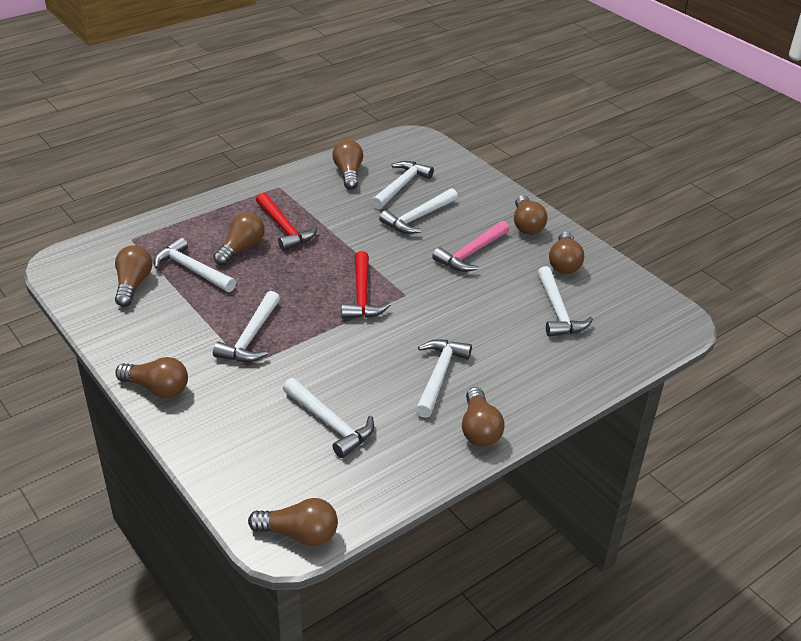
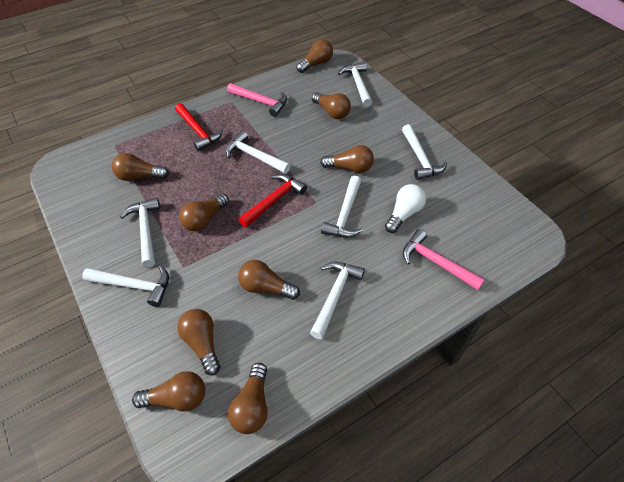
brown light bulb: 8 -> 9
pink hammer: 1 -> 2
white light bulb: 0 -> 1

